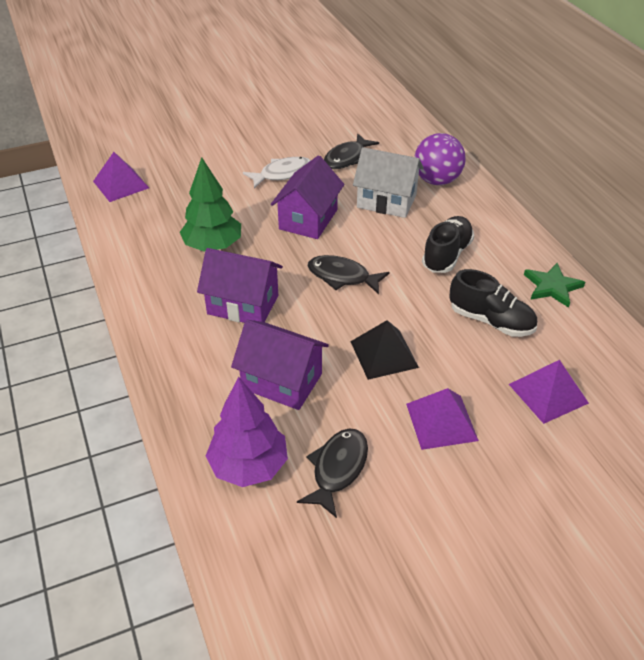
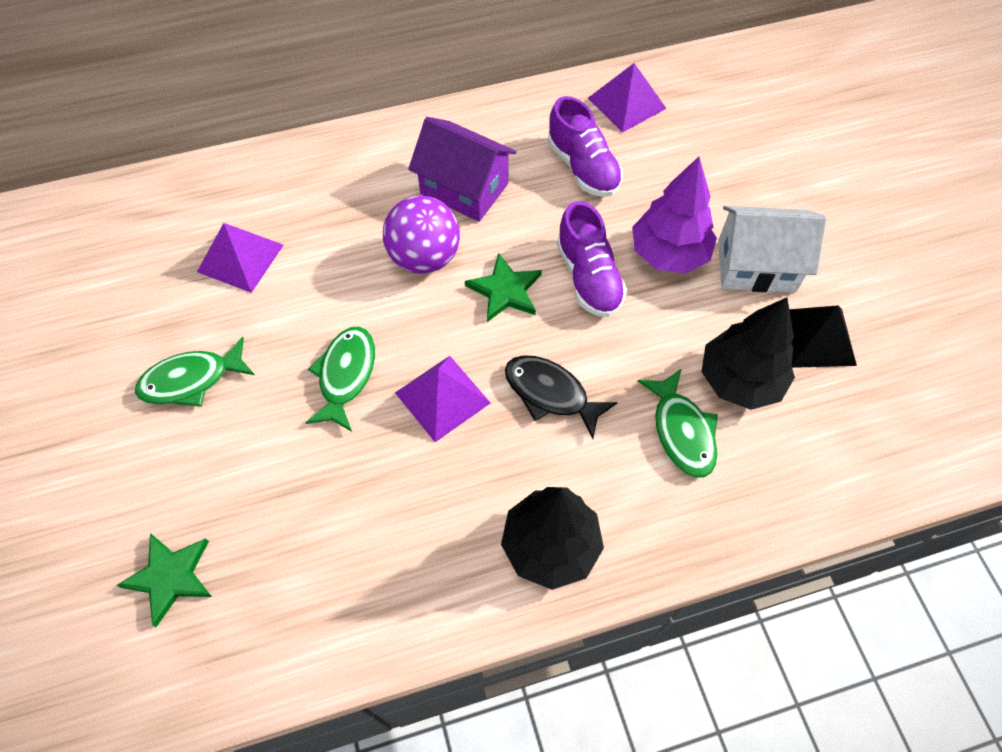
black fish: 3 -> 1
black shoe: 2 -> 0
black tree: 0 -> 2
green fish: 0 -> 3
green star: 1 -> 2
green tree: 1 -> 0
purple house: 3 -> 1
purple shoe: 0 -> 2
white fish: 1 -> 0

